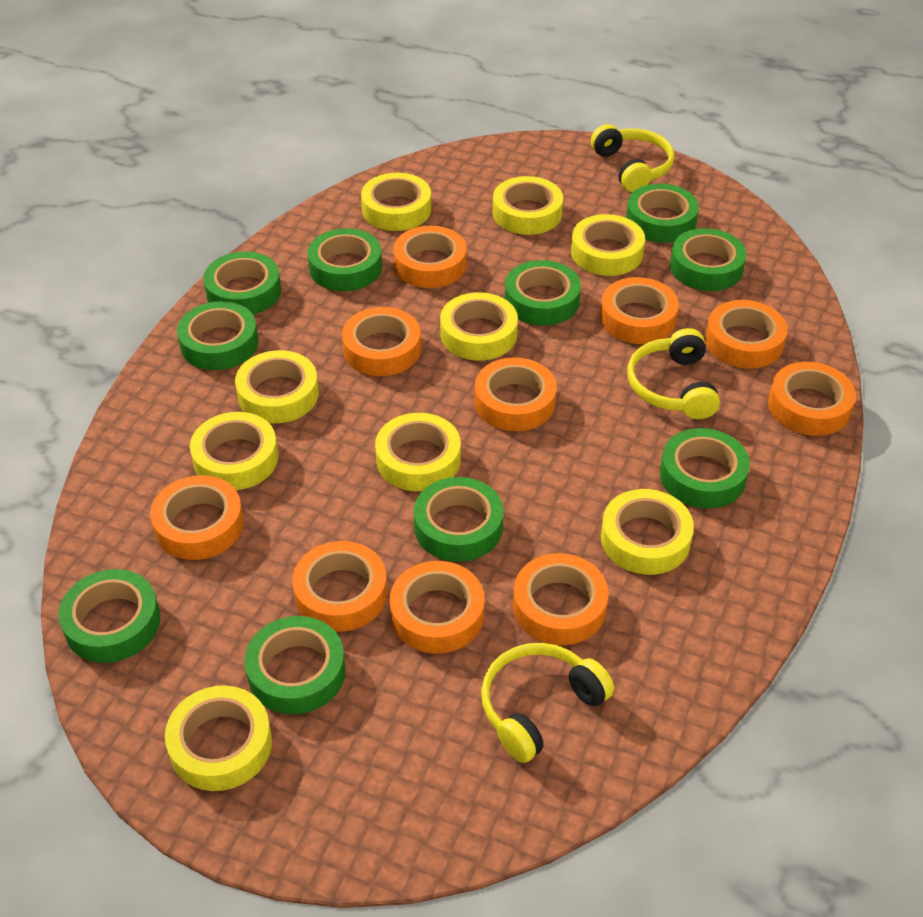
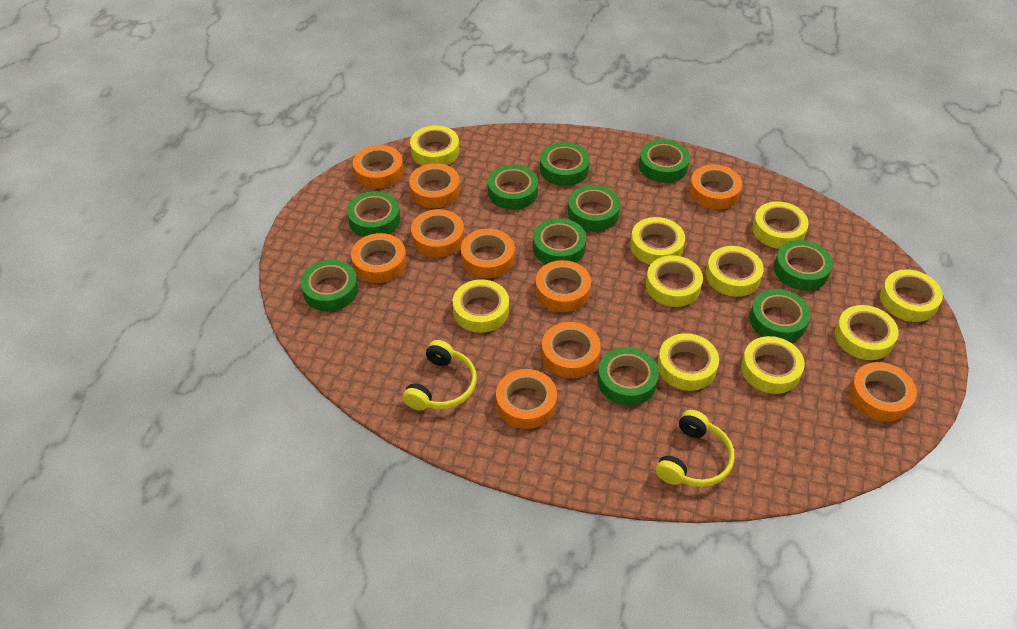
yellow headphones: 3 -> 2
yellow tape: 9 -> 10

